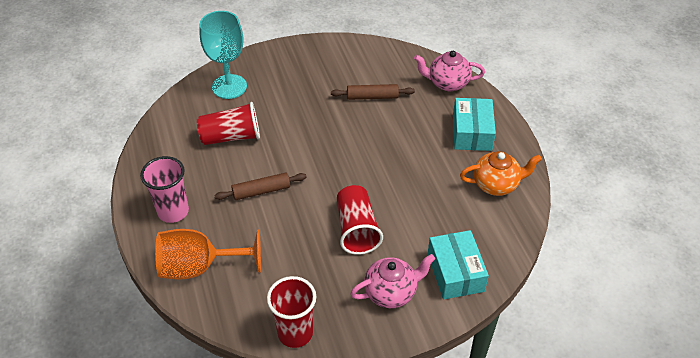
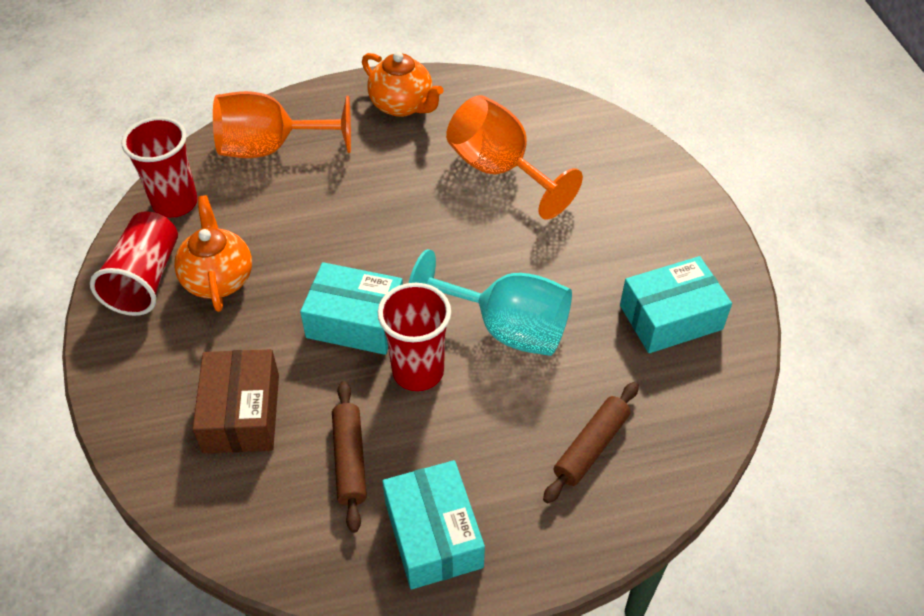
brown box: 0 -> 1
orange goblet: 1 -> 2
orange teapot: 1 -> 2
pink cup: 1 -> 0
pink teapot: 2 -> 0
turquoise box: 2 -> 3

